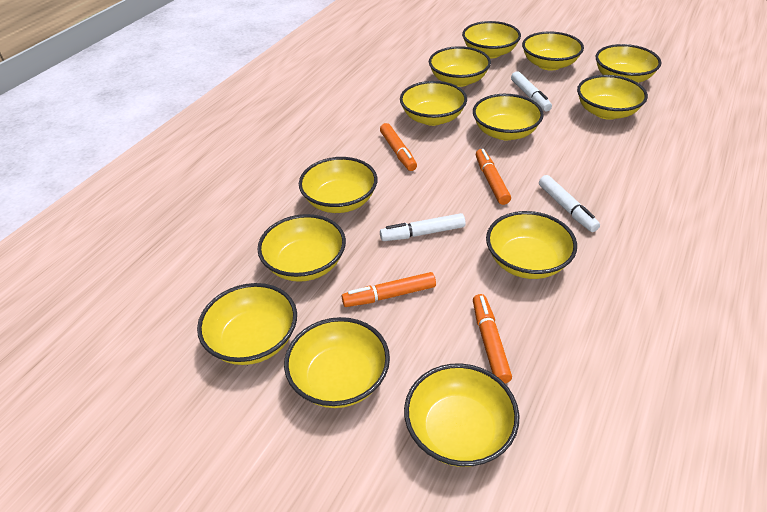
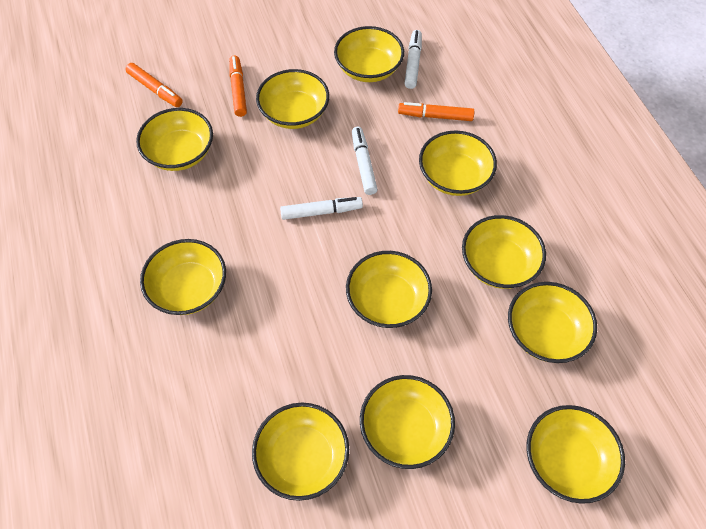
orange marker: 4 -> 3
yellow bowl: 13 -> 11

